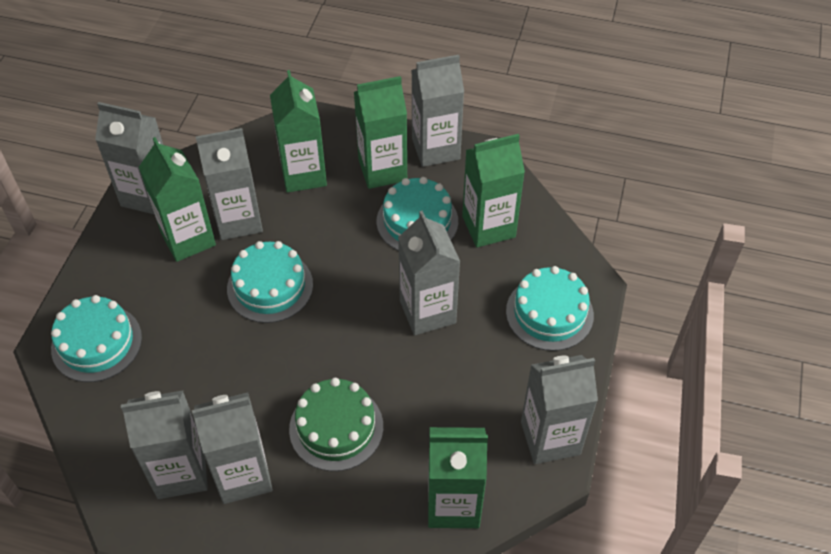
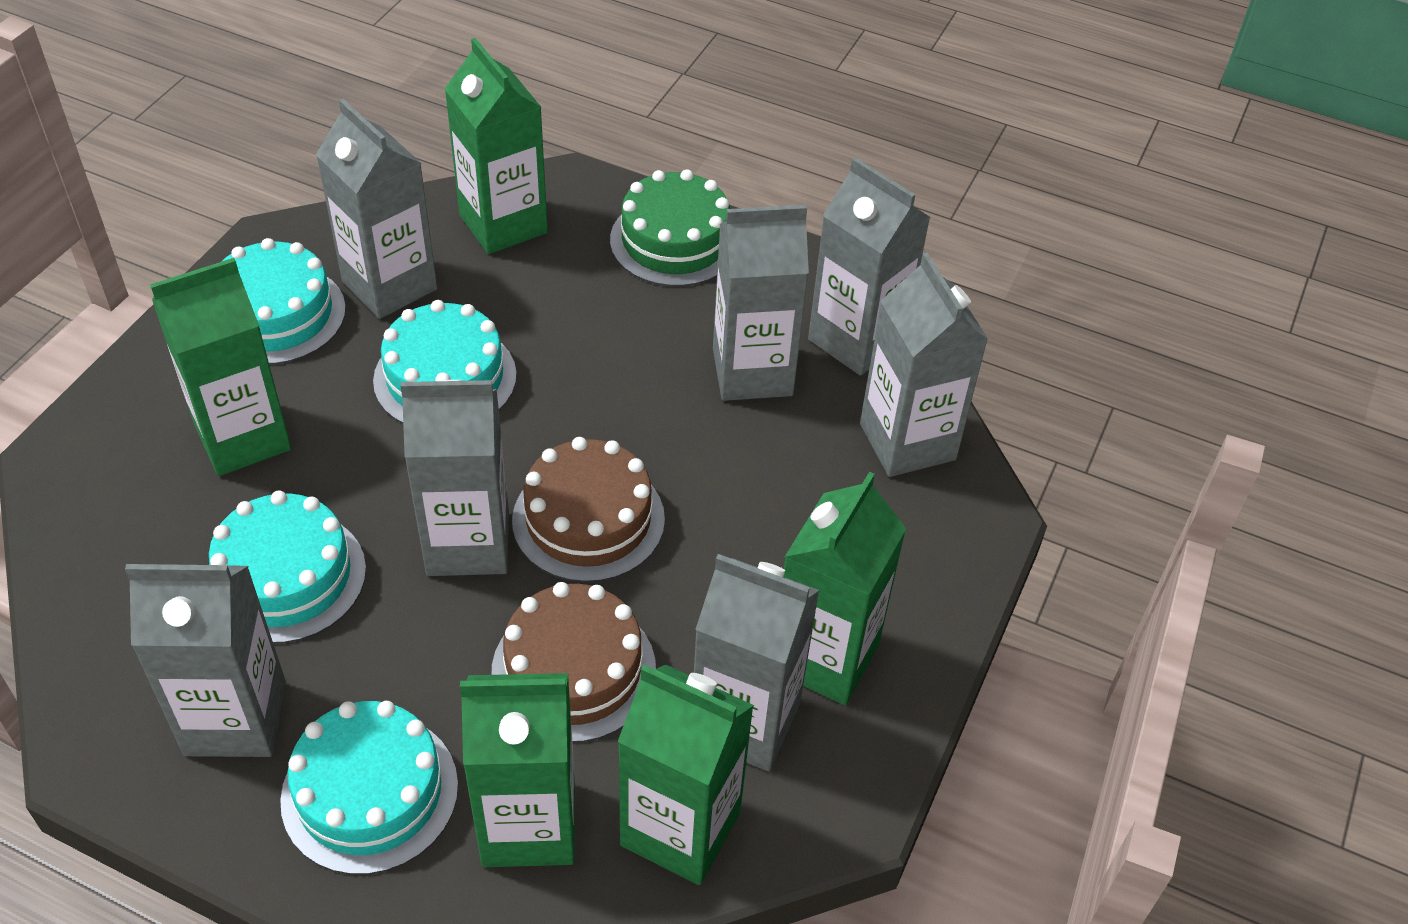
brown cake: 0 -> 2

